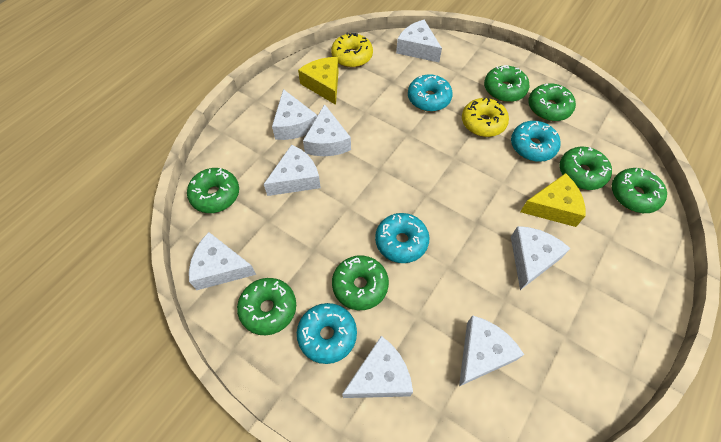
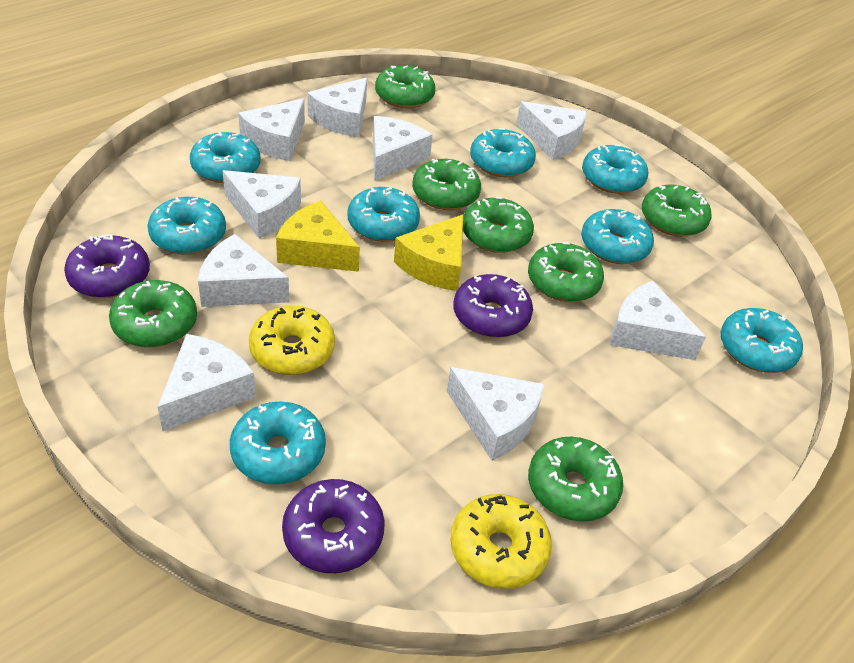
purple donut: 0 -> 3
turquoise donut: 4 -> 8
white cheese: 8 -> 9

